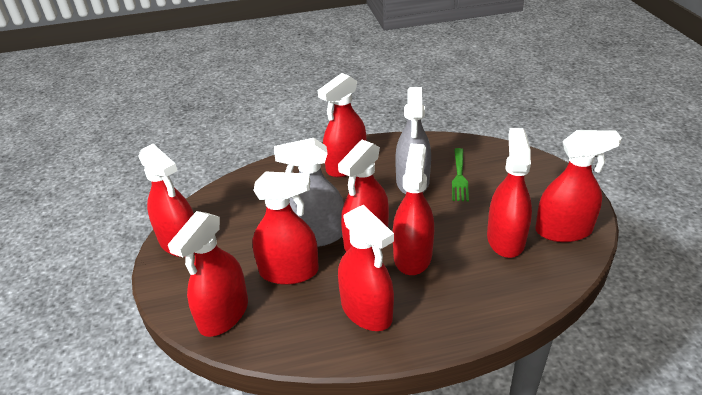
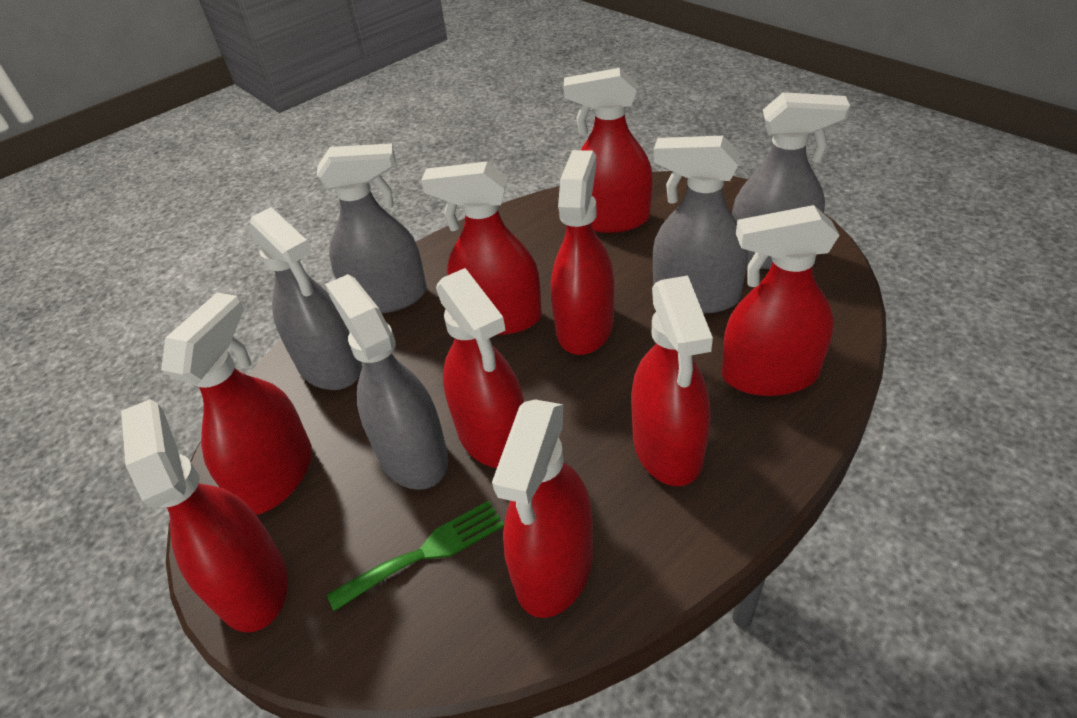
grey spray bottle: 2 -> 5

